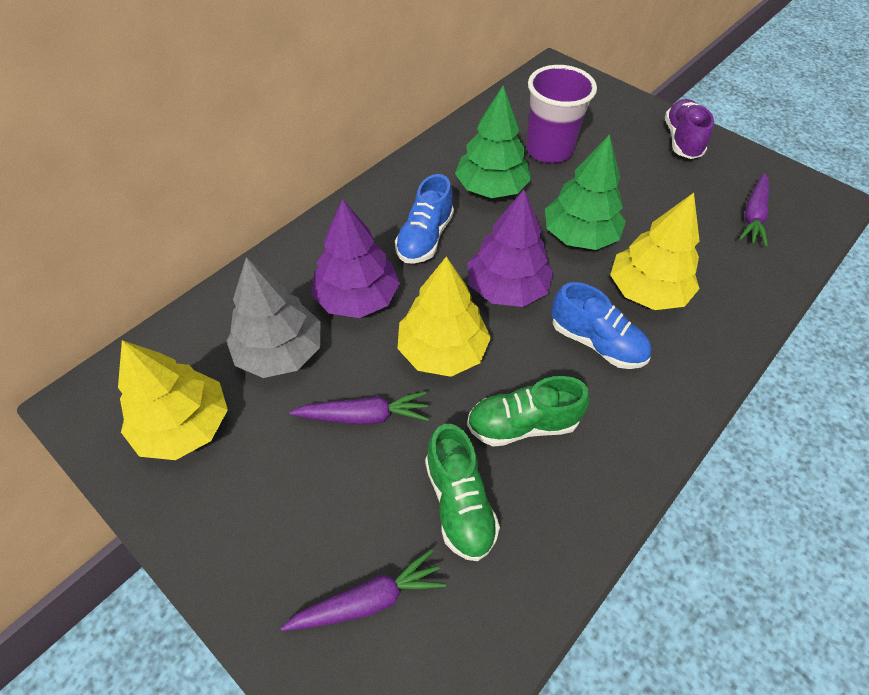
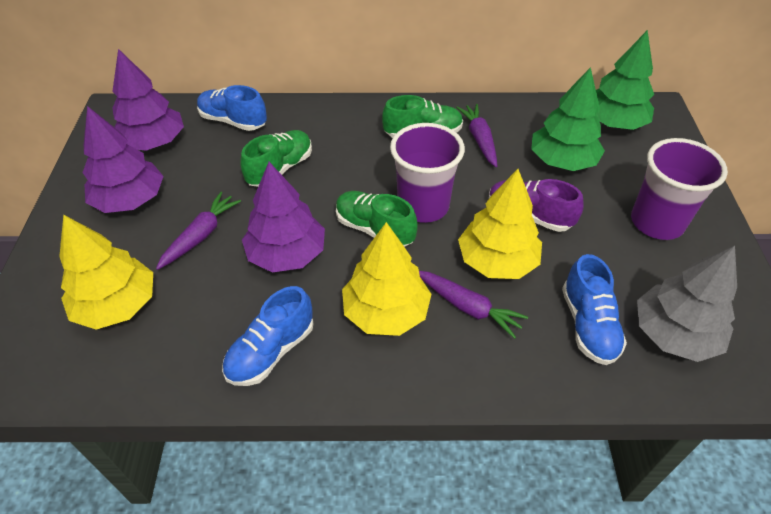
blue shoe: 2 -> 3
green shoe: 2 -> 3
purple cup: 1 -> 2
purple tree: 2 -> 3

